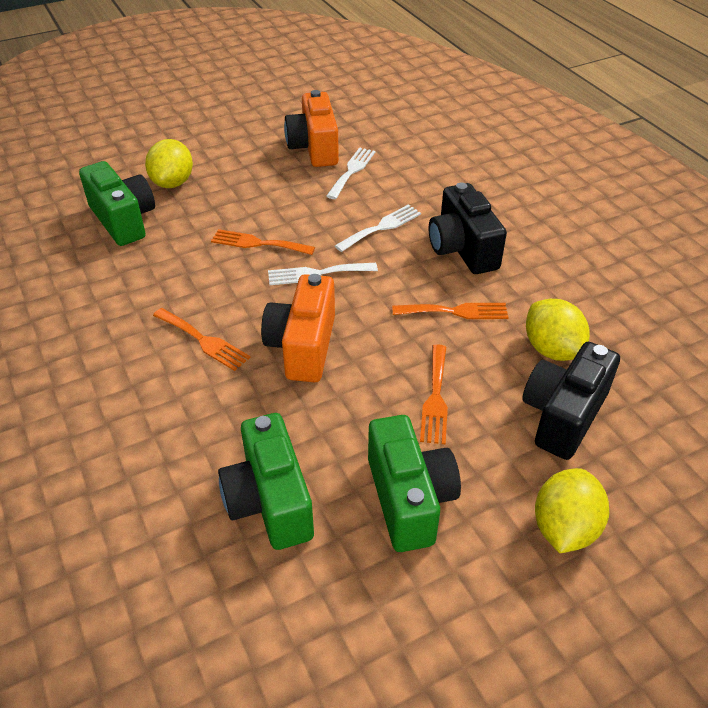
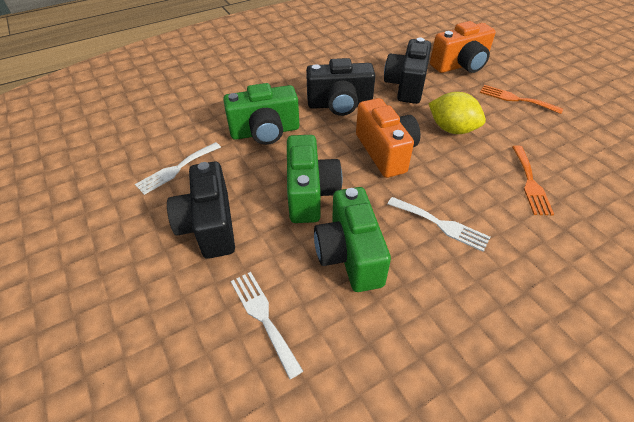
black camera: 2 -> 3
orange fork: 4 -> 2
yellow lemon: 3 -> 1

